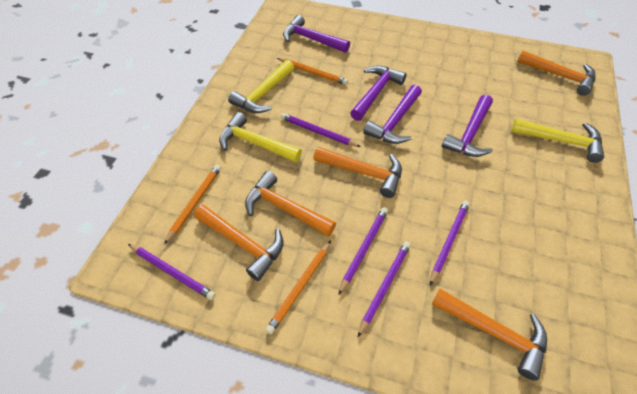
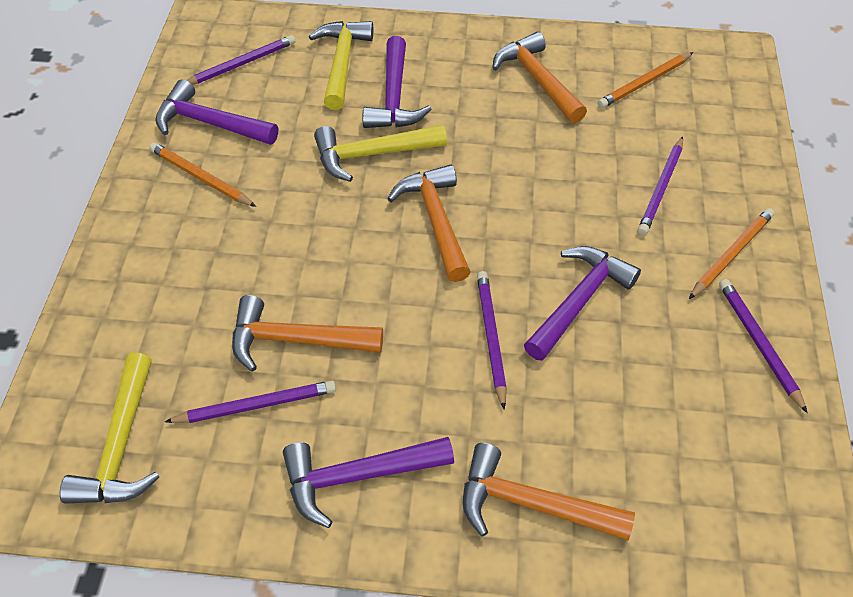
orange hammer: 5 -> 4

